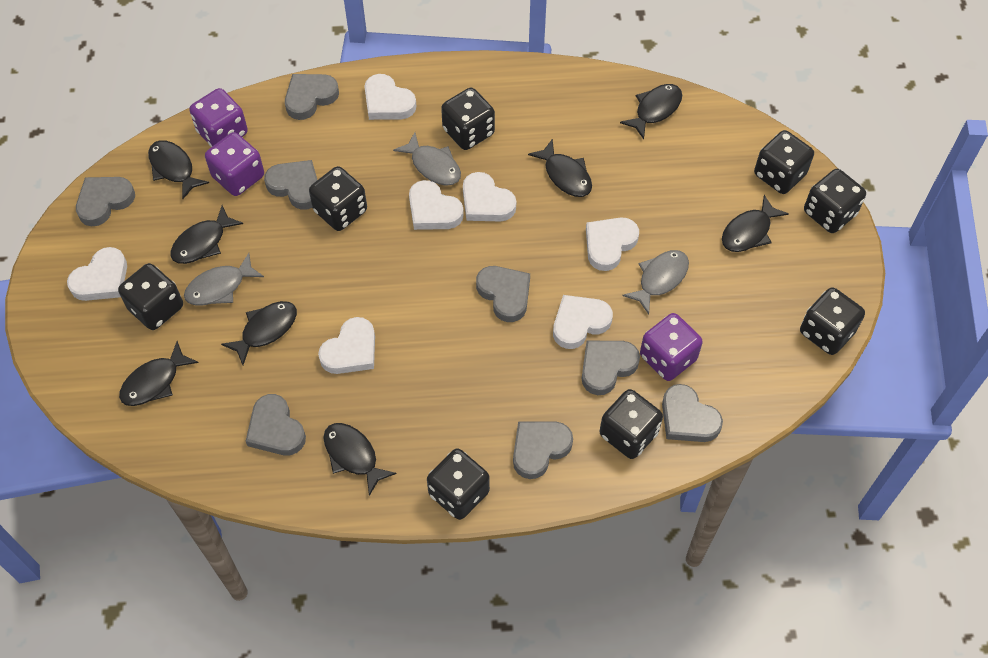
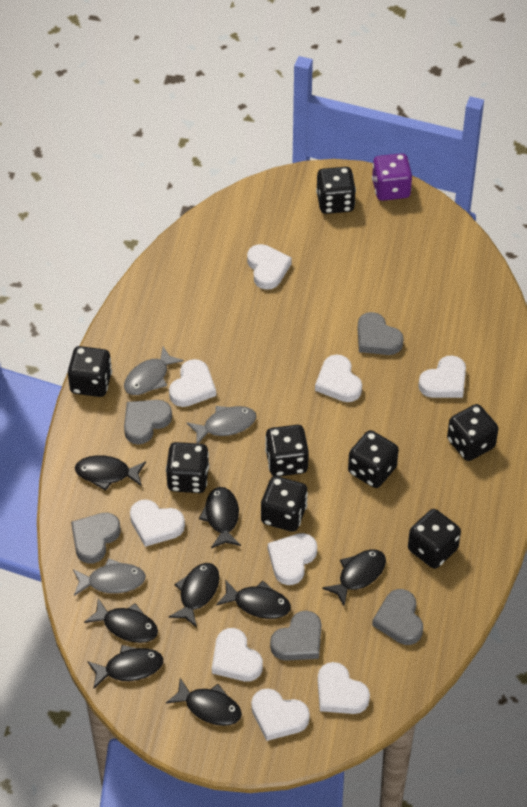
grey heart: 8 -> 5
purple dice: 3 -> 1
white heart: 7 -> 9

